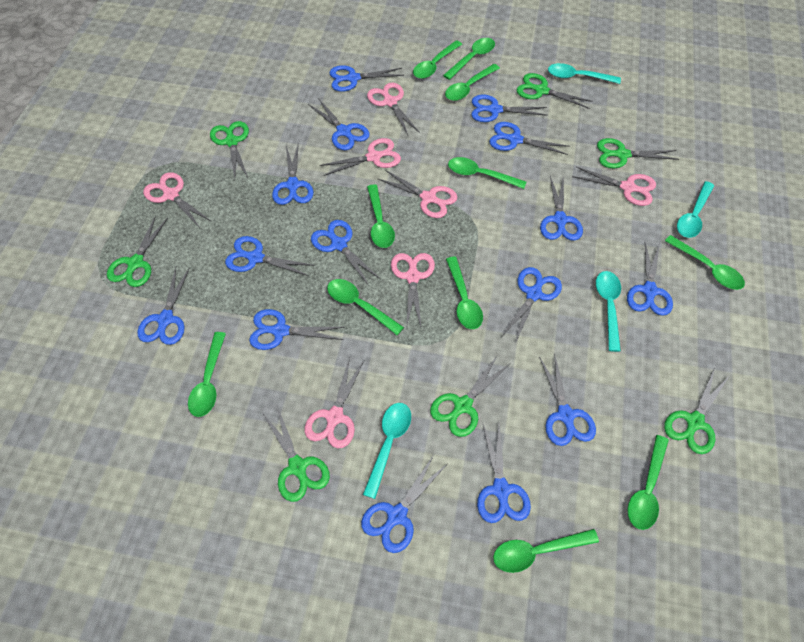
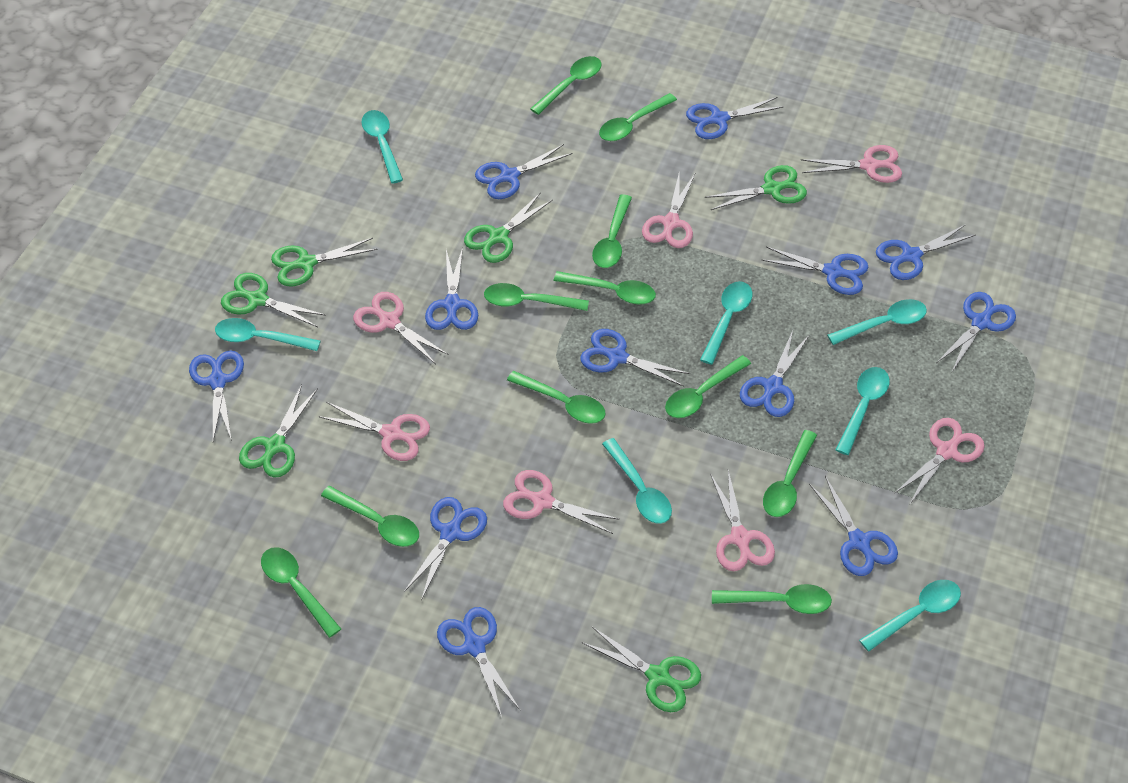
blue scissors: 15 -> 12
green scissors: 7 -> 6
turquoise spoon: 4 -> 7

